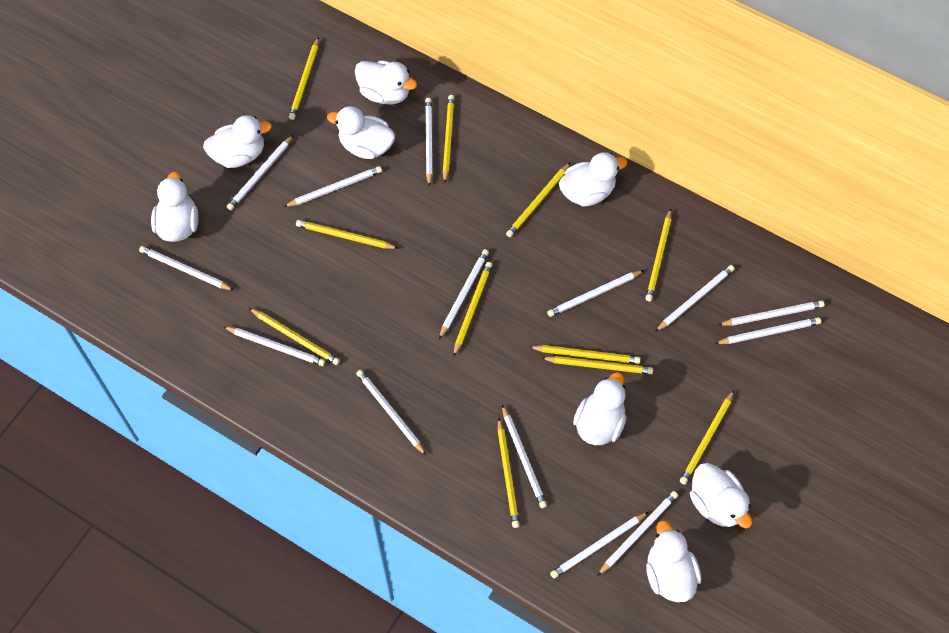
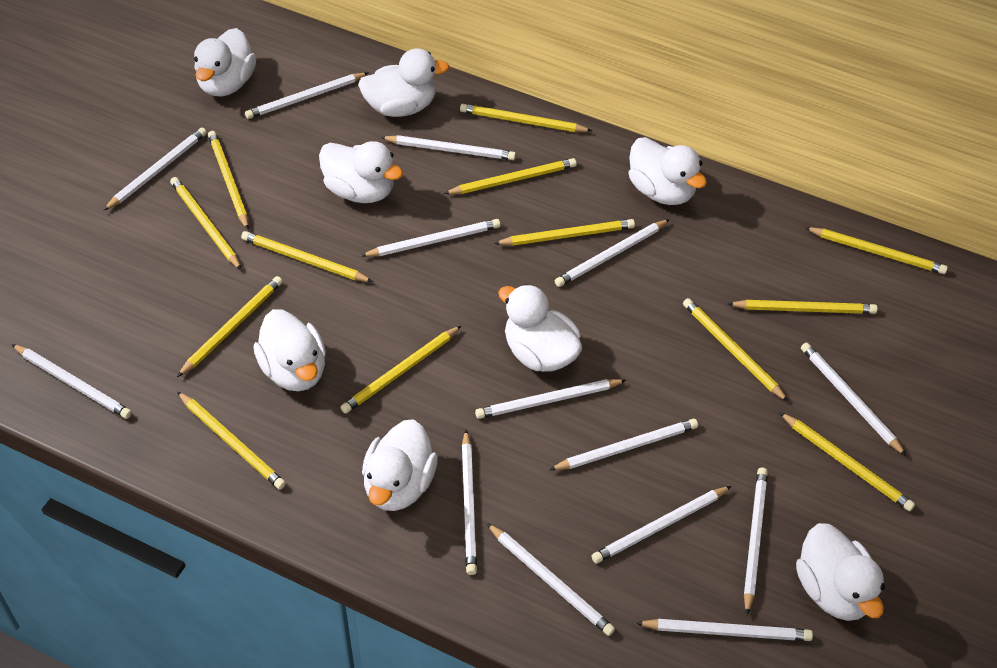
yellow pencil: 11 -> 13

